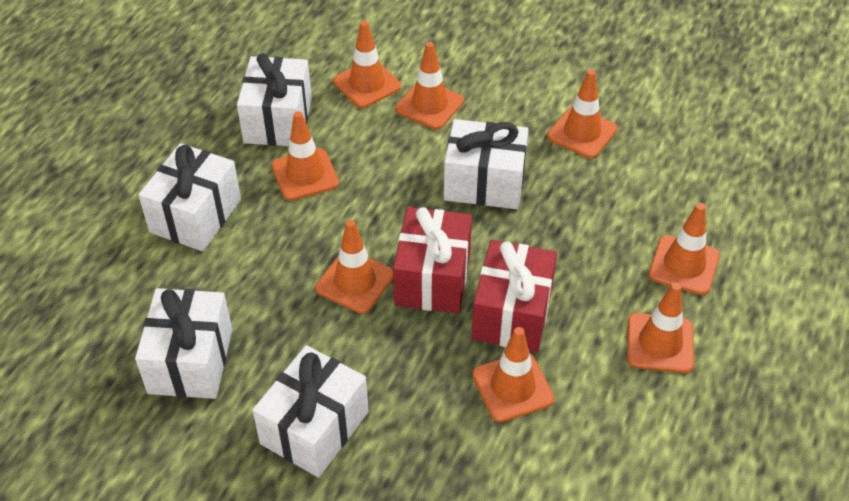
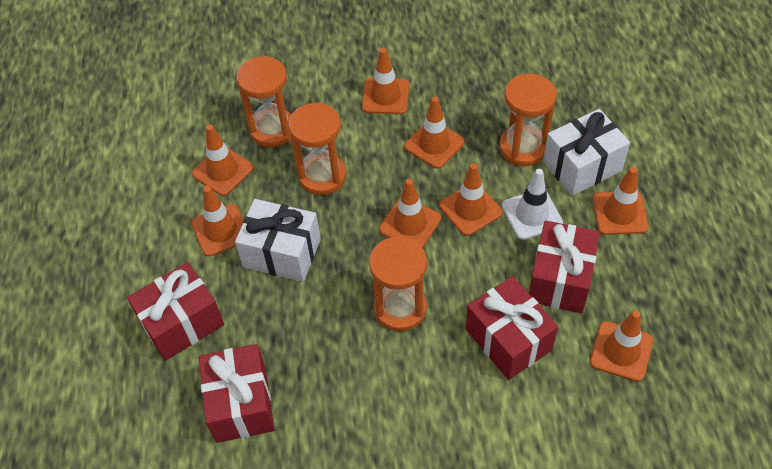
orange hourglass: 0 -> 4
red gift: 2 -> 4
white gift: 5 -> 2
white traffic cone: 0 -> 1

